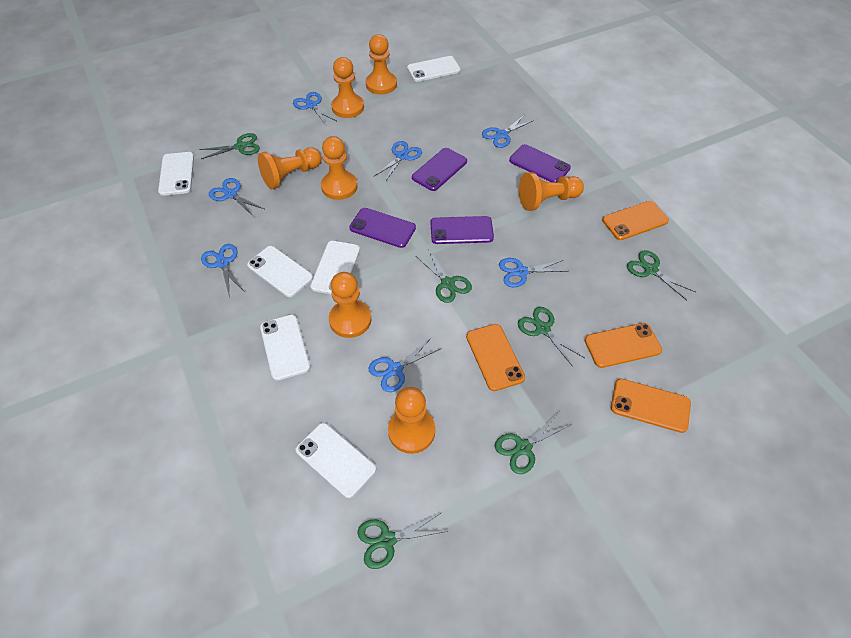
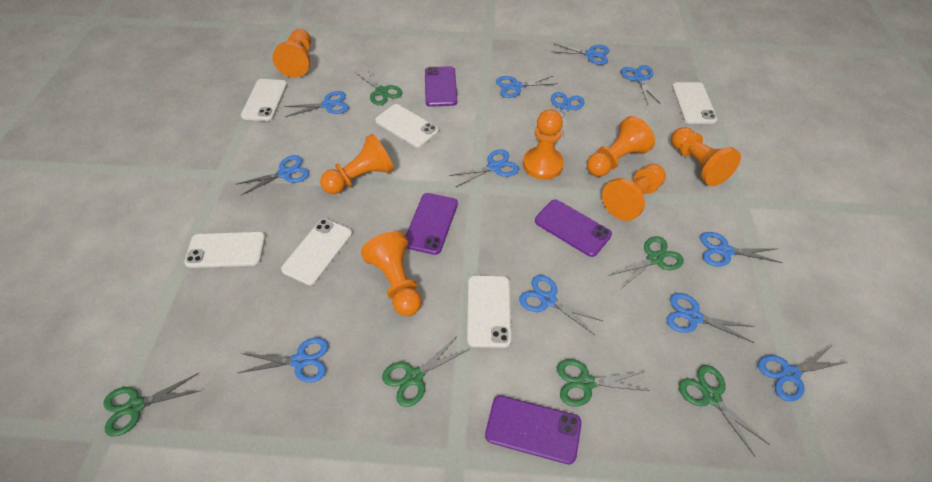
blue scissors: 7 -> 12
orange phone: 4 -> 0

